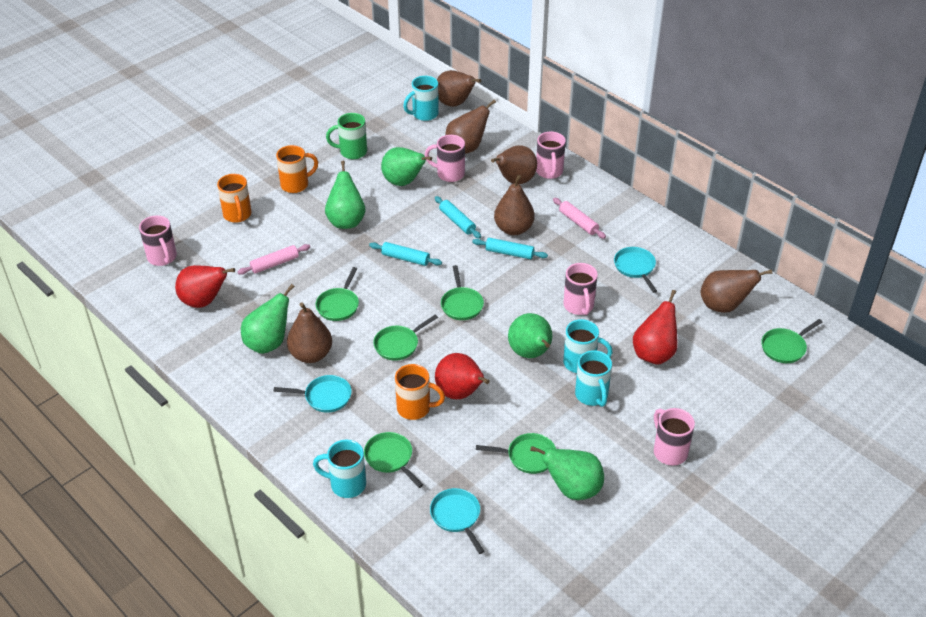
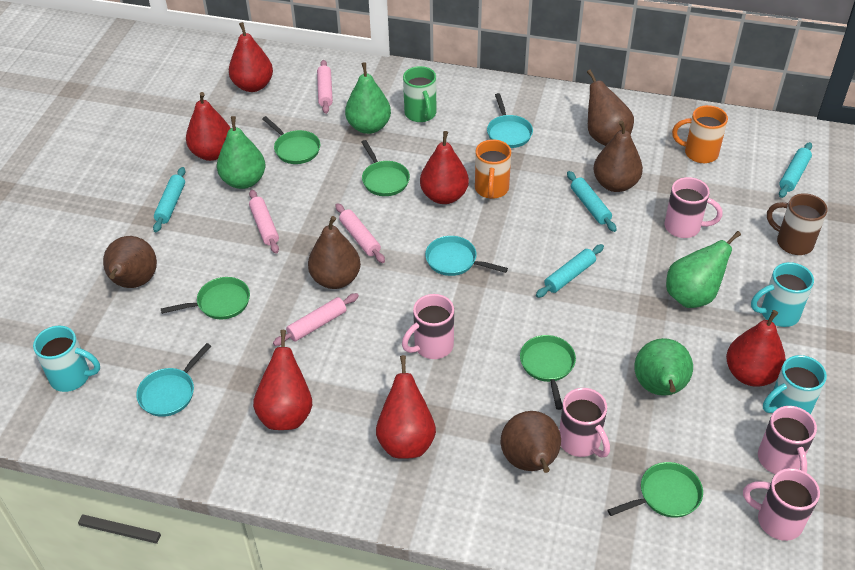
brown mug: 0 -> 1
brown pear: 6 -> 5
green pan: 6 -> 5
green pear: 5 -> 4
orange mug: 3 -> 2
pink rolling pin: 2 -> 4
red pear: 3 -> 6
turquoise mug: 4 -> 3
turquoise rolling pin: 3 -> 4

